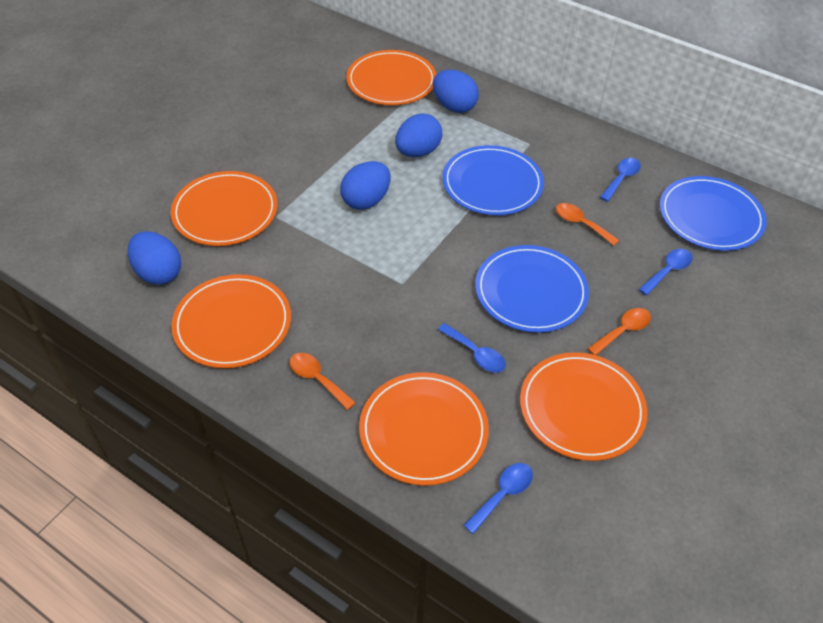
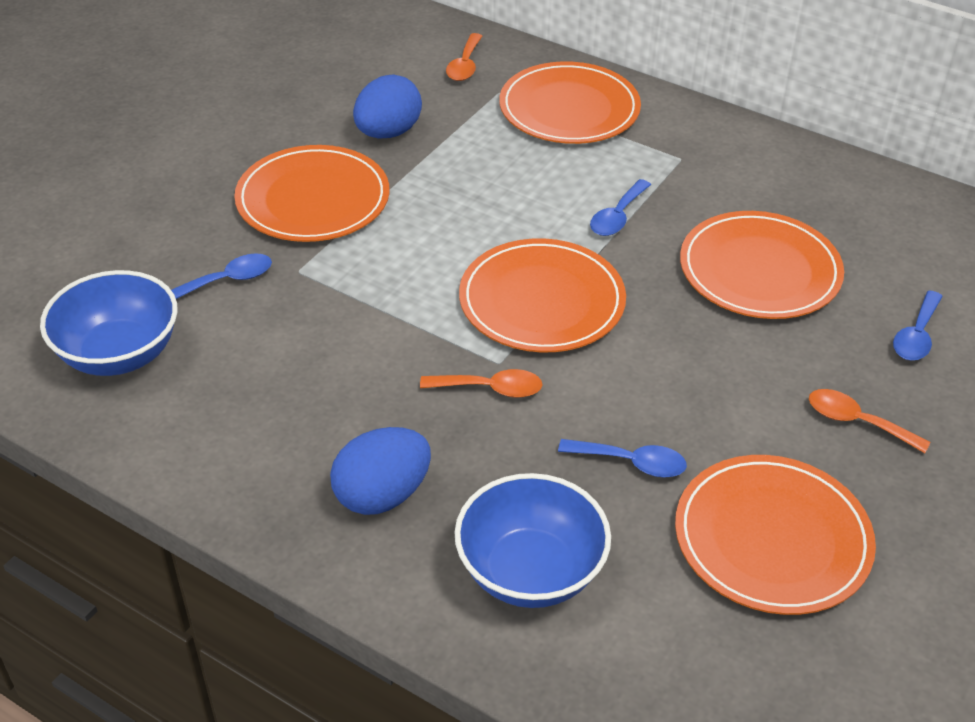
blue bowl: 0 -> 2
blue egg: 4 -> 2
blue plate: 3 -> 0

